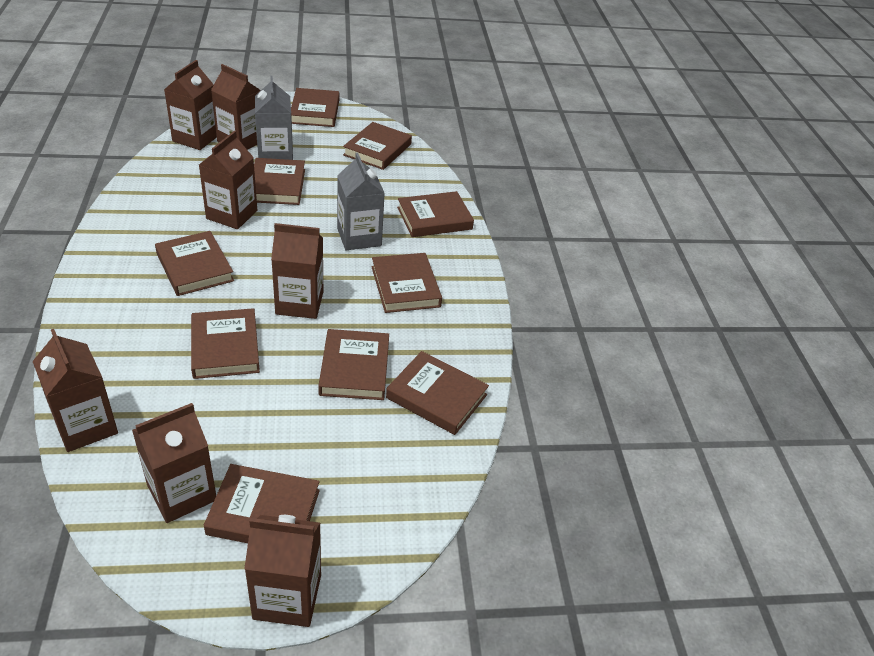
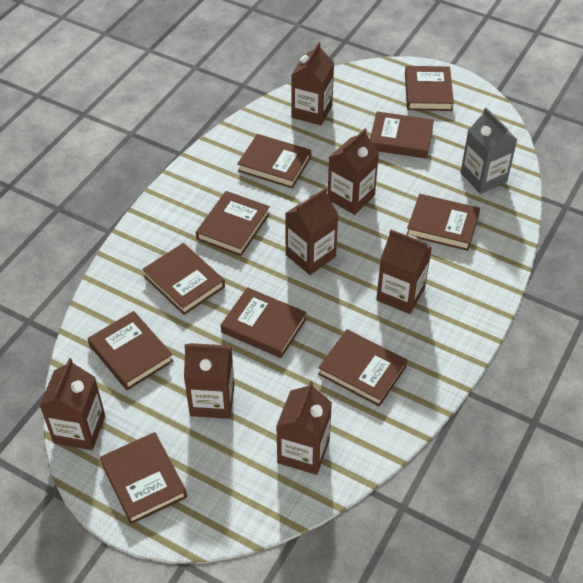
grey carton: 2 -> 1

